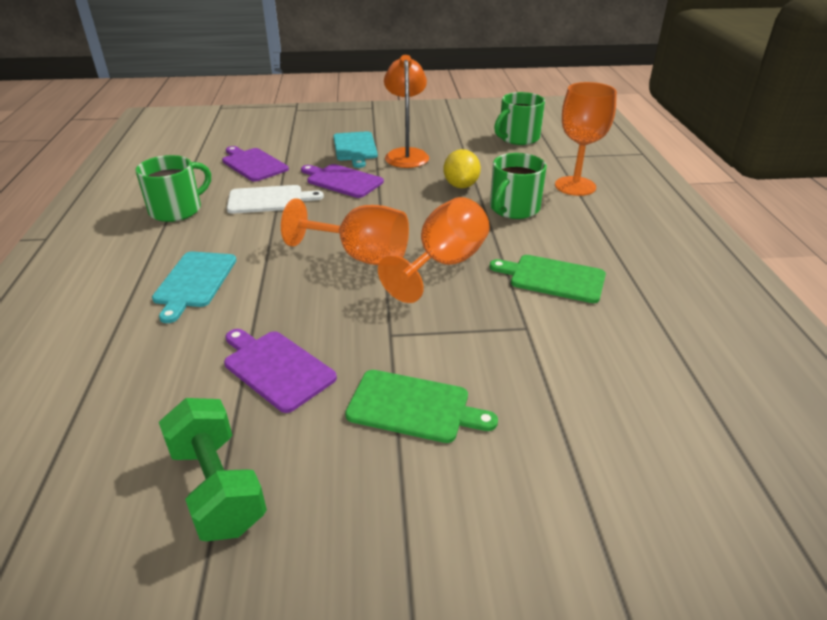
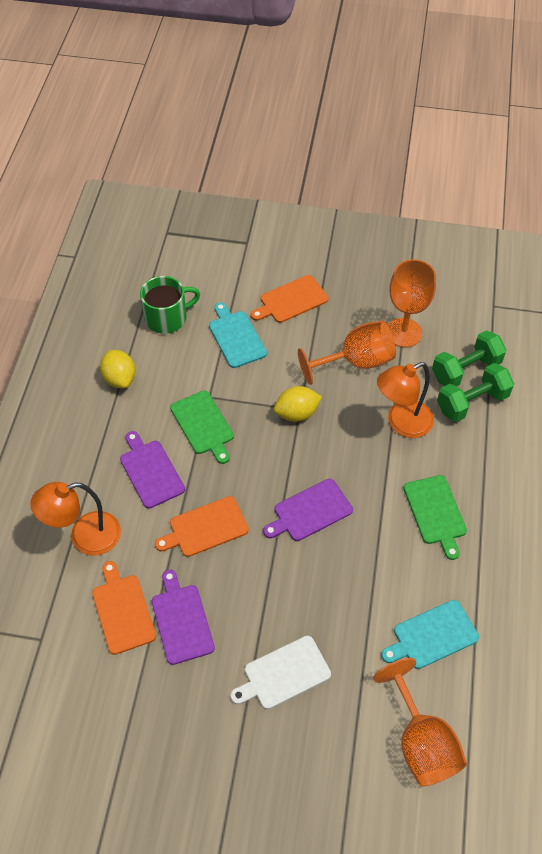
green dumbbell: 1 -> 2
green mug: 3 -> 1
orange cutting board: 0 -> 3
orange lamp: 1 -> 2
yellow lemon: 1 -> 2

